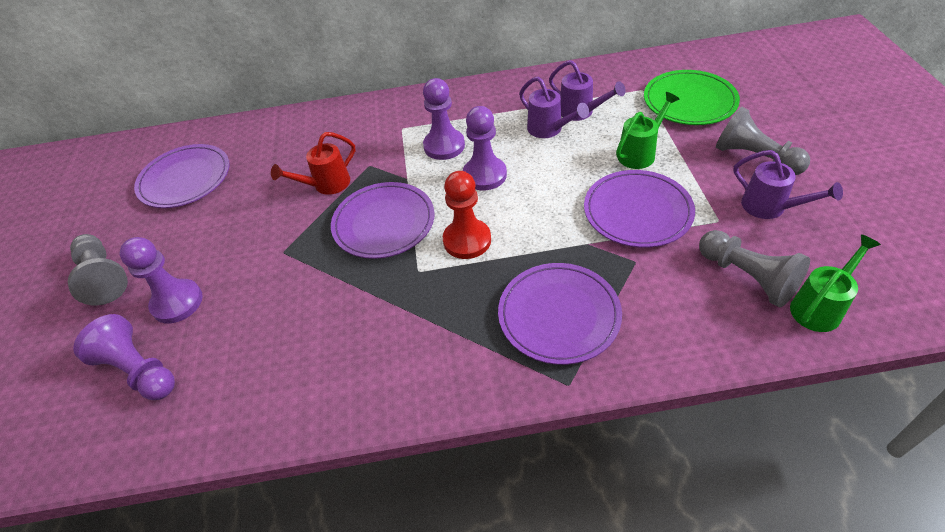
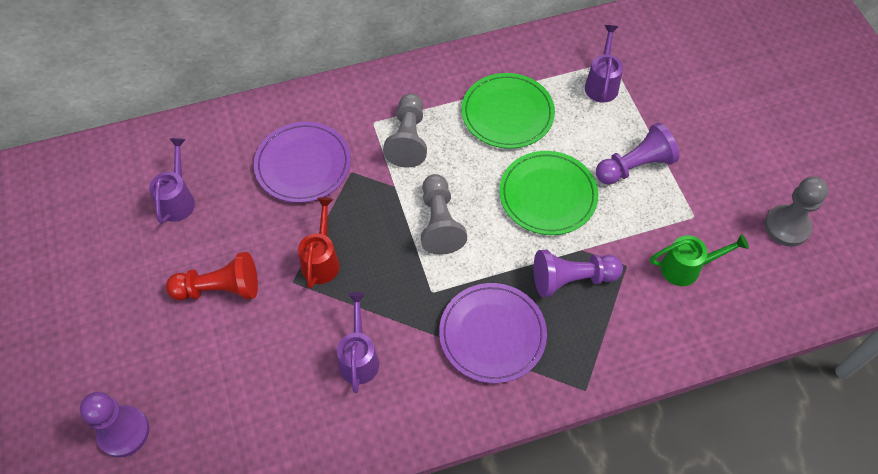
green plate: 1 -> 2
green watering can: 2 -> 1
purple pawn: 4 -> 3
purple plate: 4 -> 2

